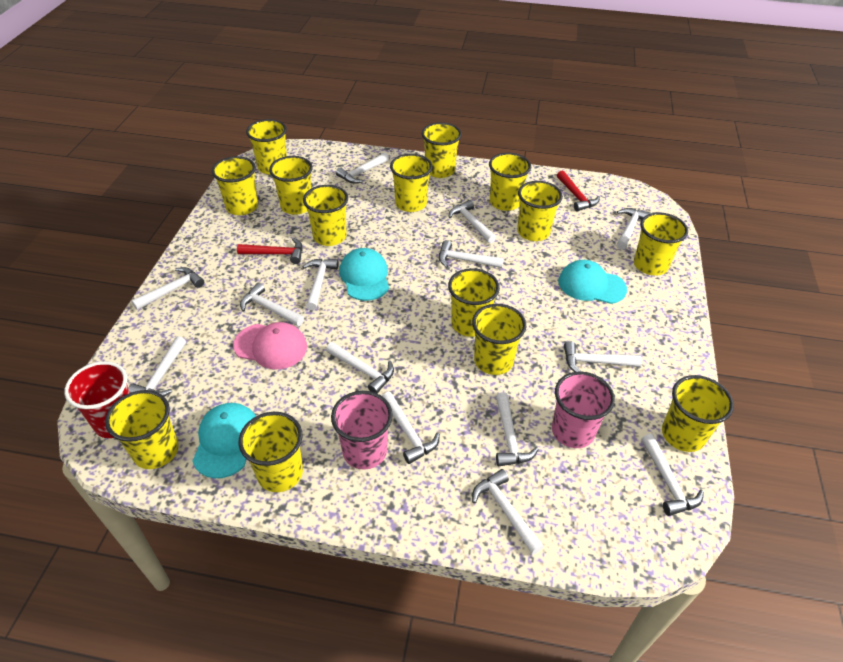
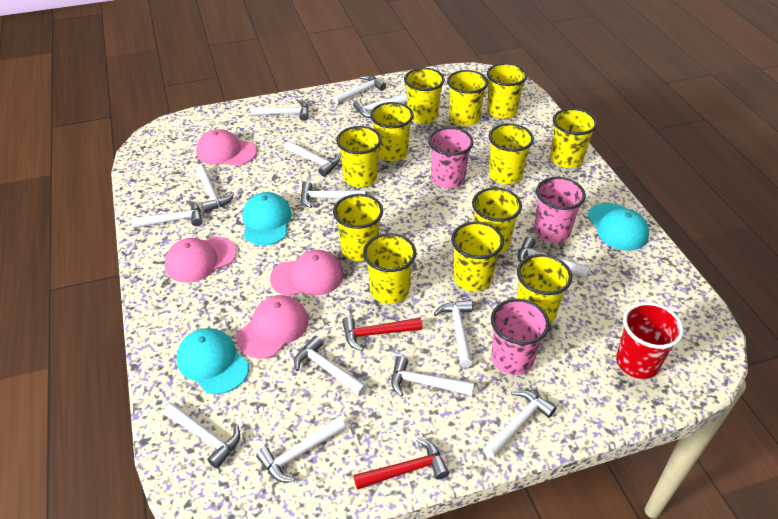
pink cap: 1 -> 4
pink cup: 2 -> 3
yellow cup: 14 -> 12

